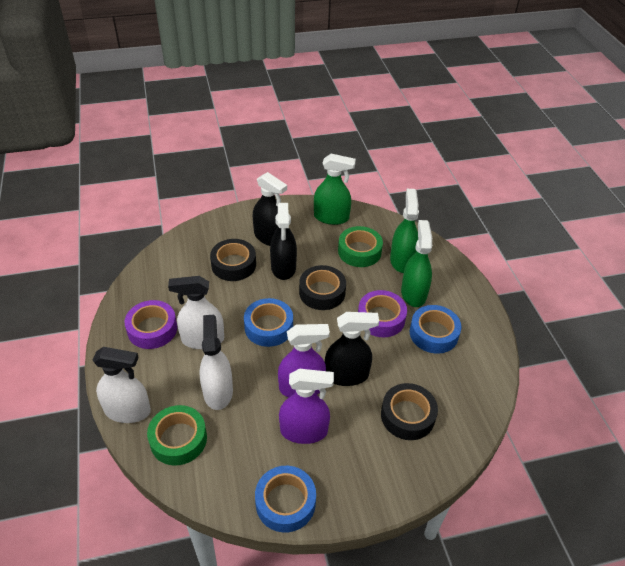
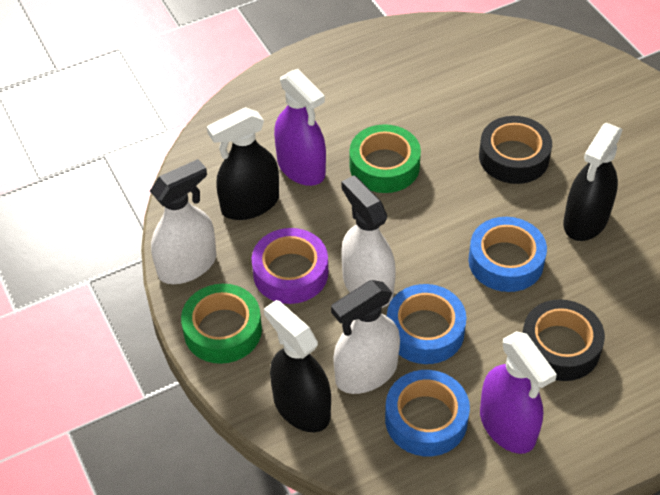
black tape: 3 -> 2
green spray bottle: 3 -> 0
purple tape: 2 -> 1

